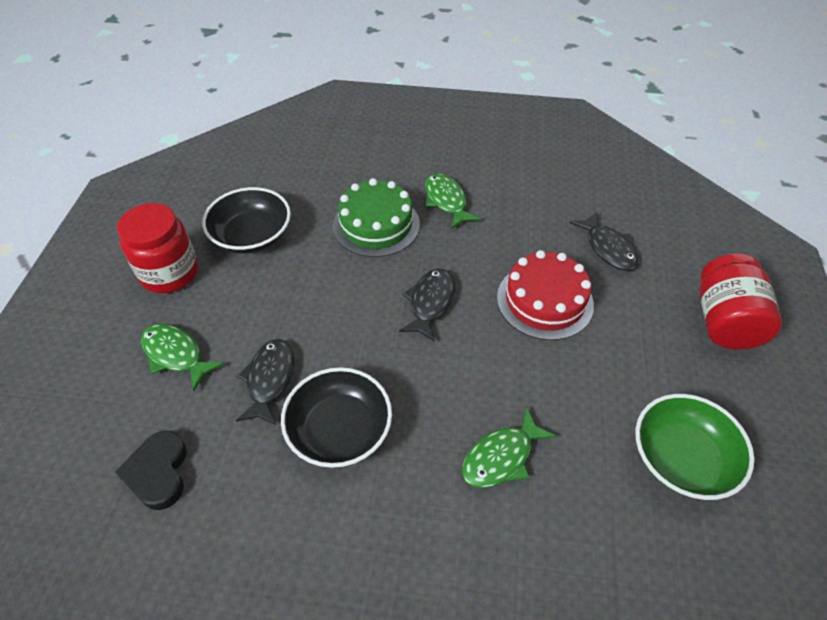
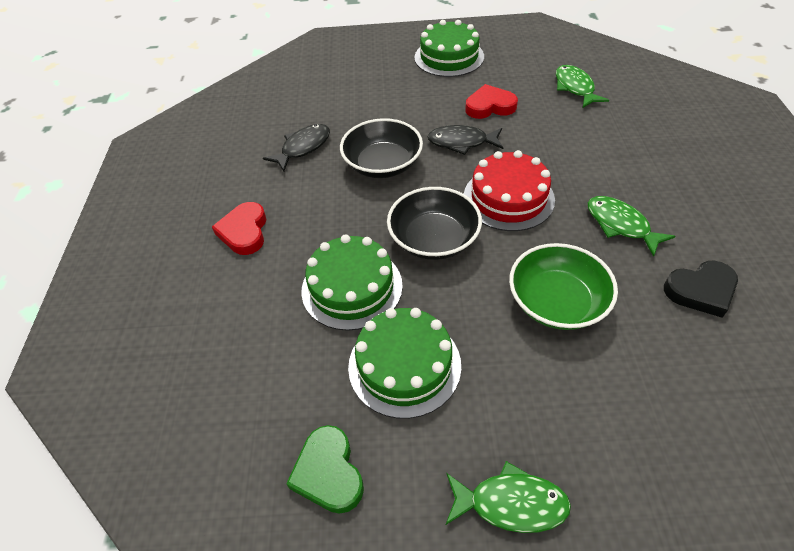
black fish: 3 -> 2
green cake: 1 -> 3
green heart: 0 -> 1
red heart: 0 -> 2
red jar: 2 -> 0

